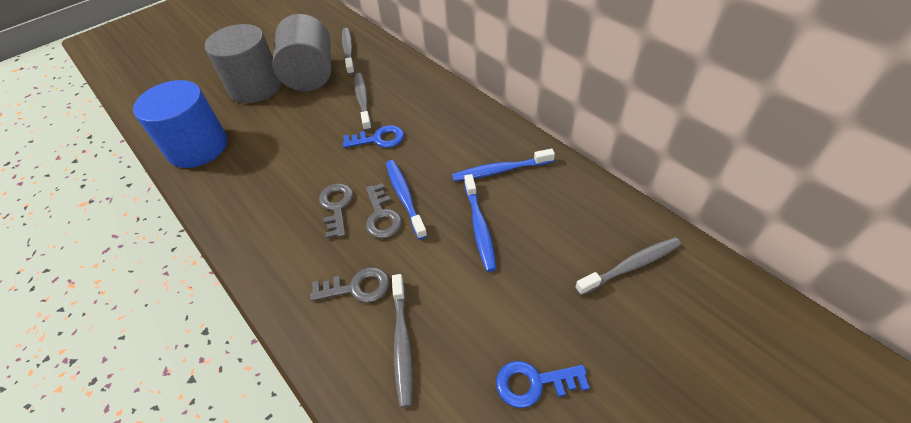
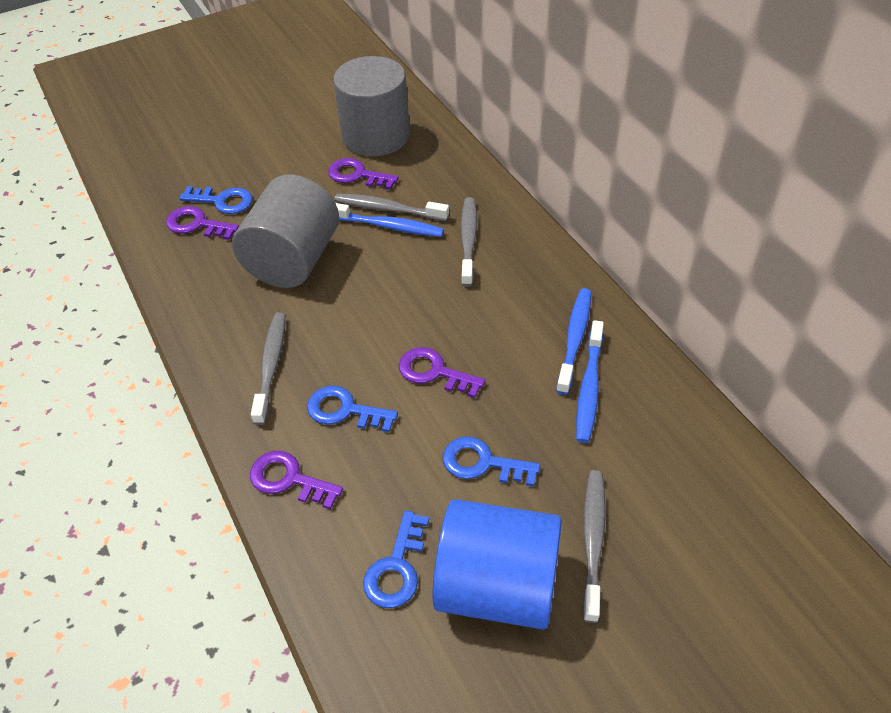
blue key: 2 -> 4
grey key: 3 -> 0
purple key: 0 -> 4

